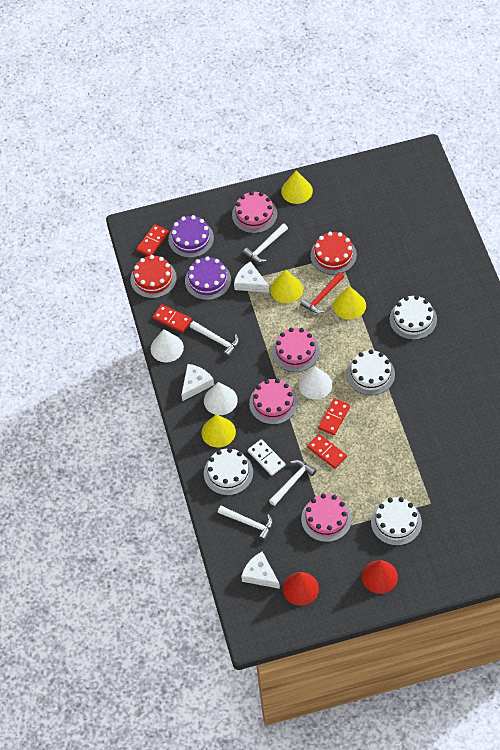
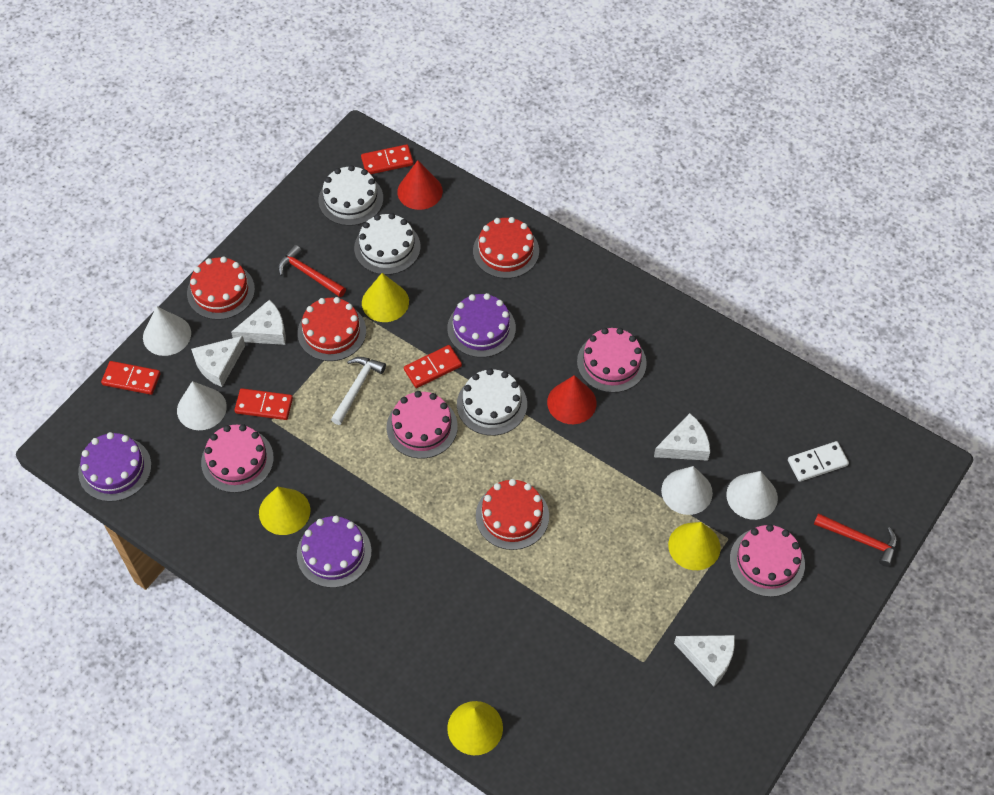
purple cake: 2 -> 3
red cake: 2 -> 4
red hammer: 1 -> 2
white cake: 4 -> 3
white cheese: 3 -> 4
white cone: 3 -> 4
white hammer: 4 -> 1

